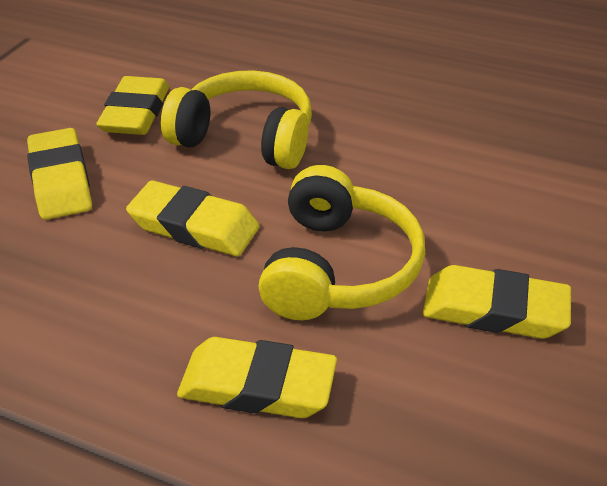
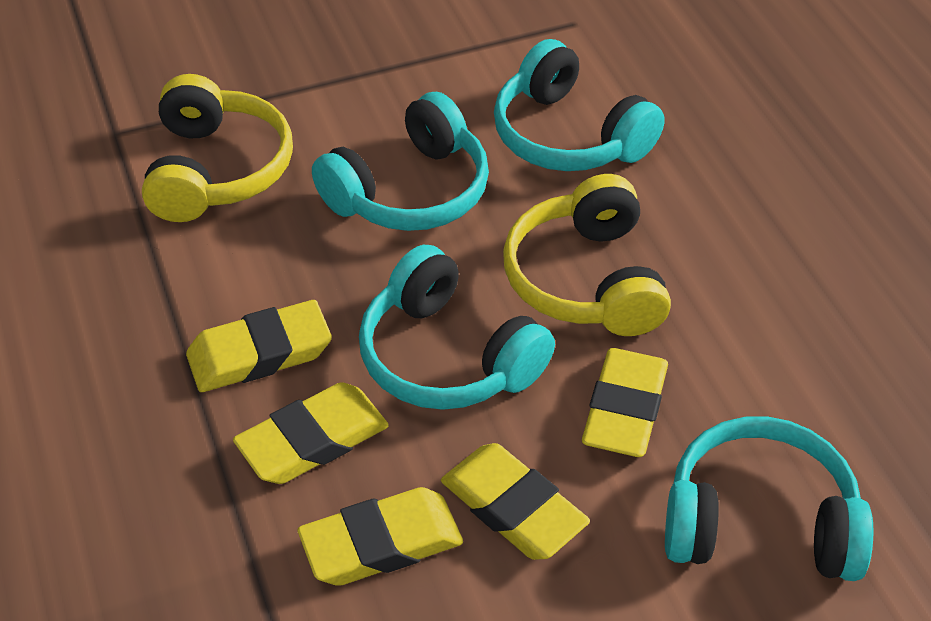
turquoise headphones: 0 -> 4

